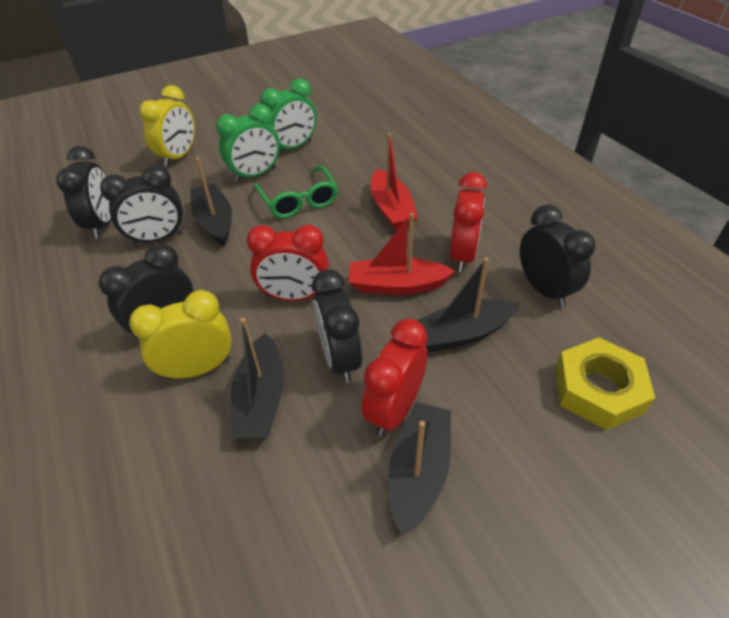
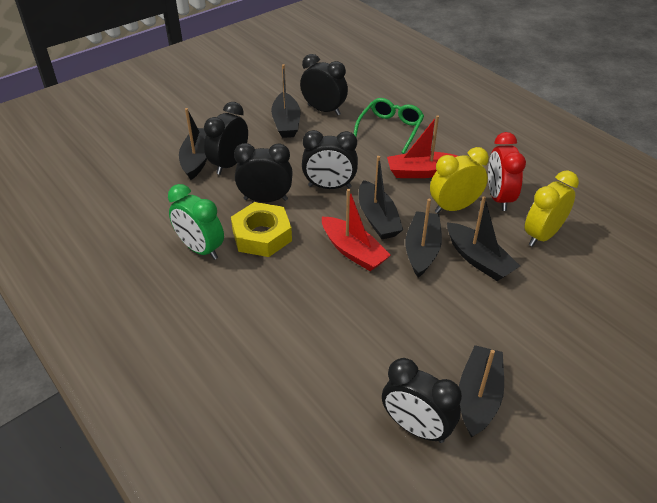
black boat: 4 -> 6
green clock: 2 -> 1
red clock: 3 -> 1

